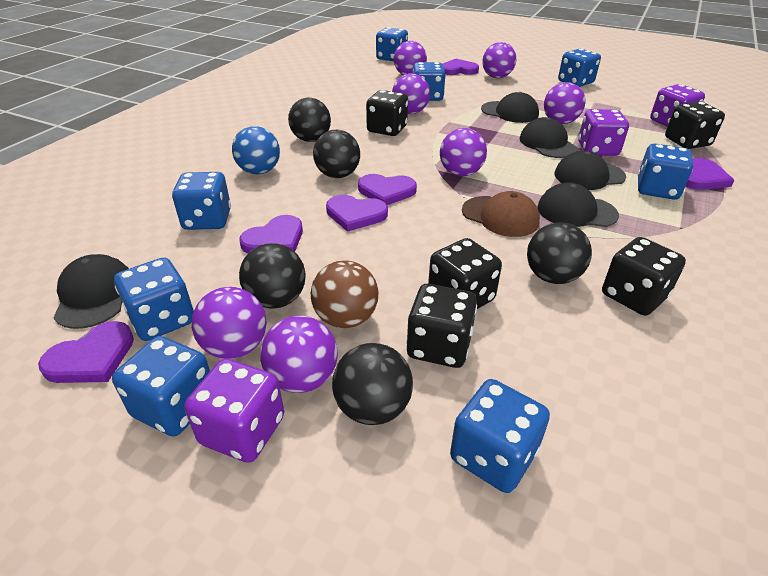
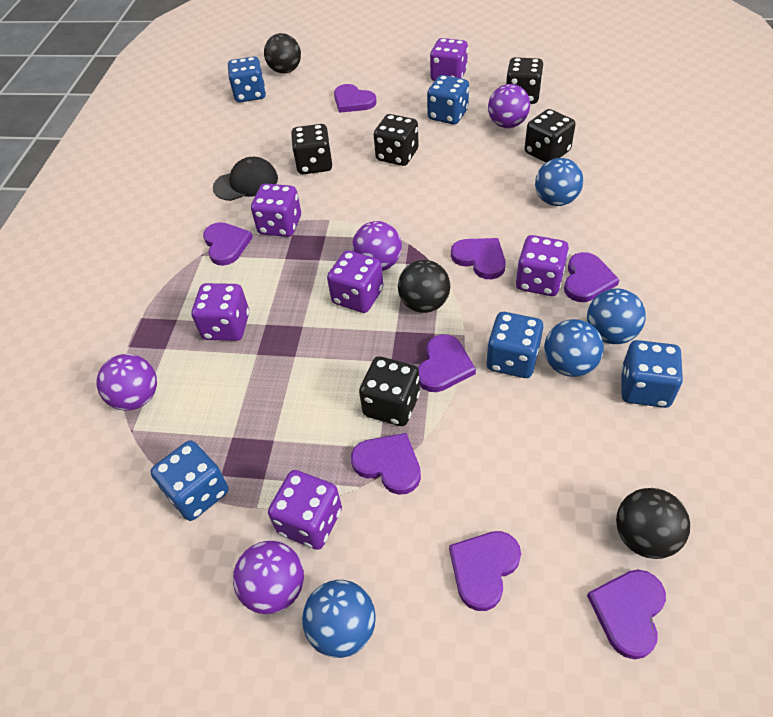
black ball: 5 -> 3
black cap: 5 -> 1
blue ball: 1 -> 4
blue dice: 8 -> 5
brown ball: 1 -> 0
brown cap: 1 -> 0
purple ball: 7 -> 4
purple dice: 3 -> 6
purple heart: 6 -> 8

